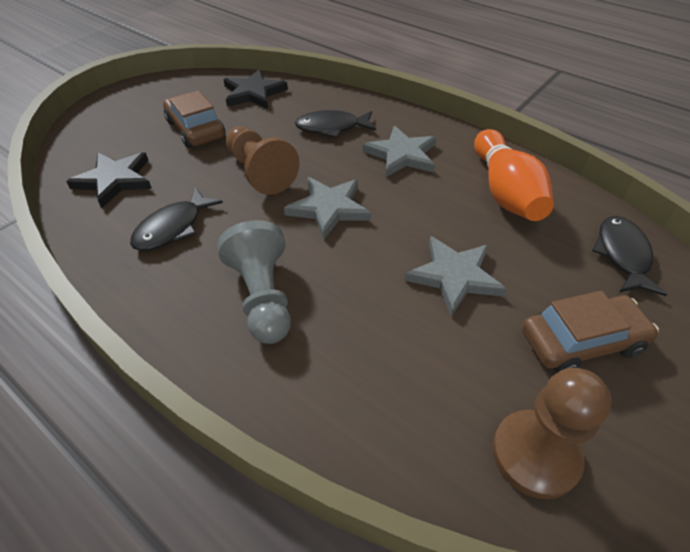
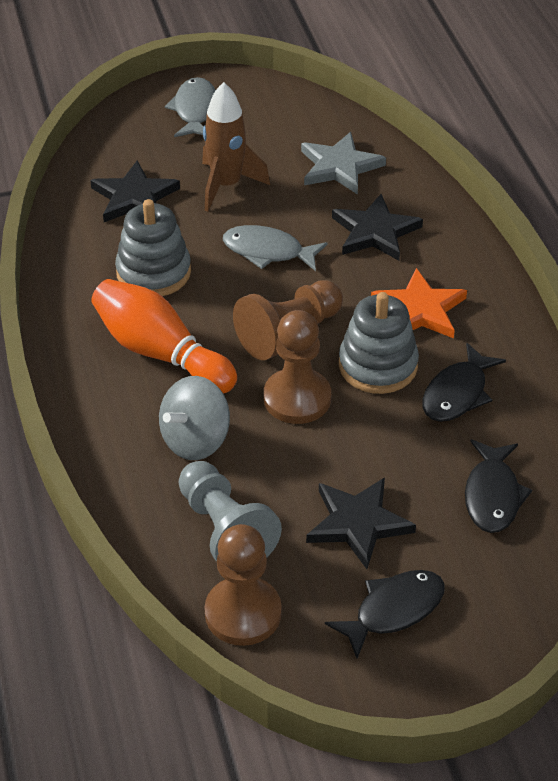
black star: 2 -> 3
brown car: 2 -> 0
brown pawn: 2 -> 3
brown rocket: 0 -> 1
grey fish: 0 -> 2
grey spinning top: 0 -> 1
grey stacking toy: 0 -> 2
grey star: 3 -> 1
orange star: 0 -> 1

